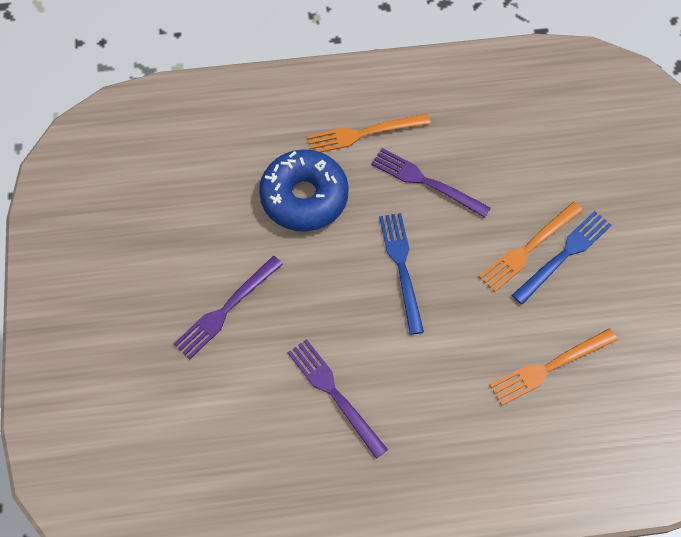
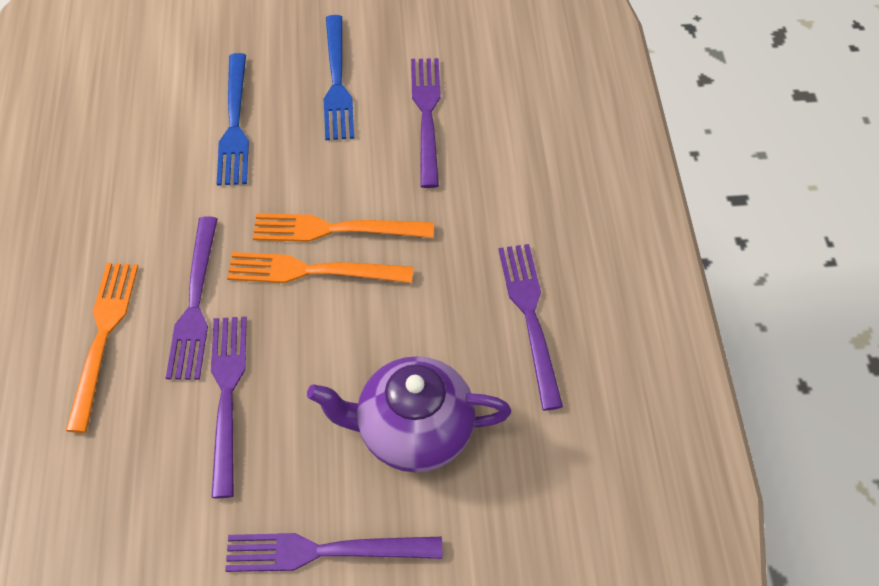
blue donut: 1 -> 0
purple fork: 3 -> 5
purple teapot: 0 -> 1

